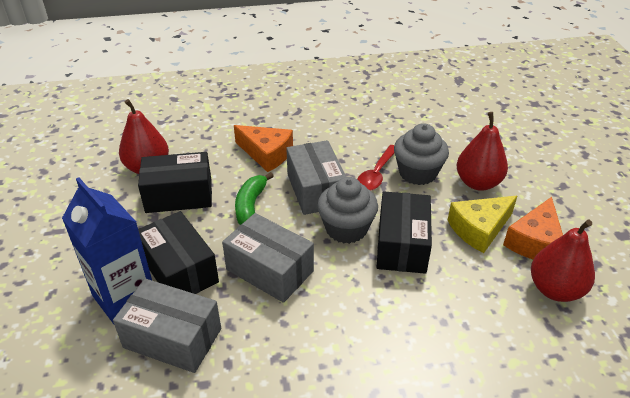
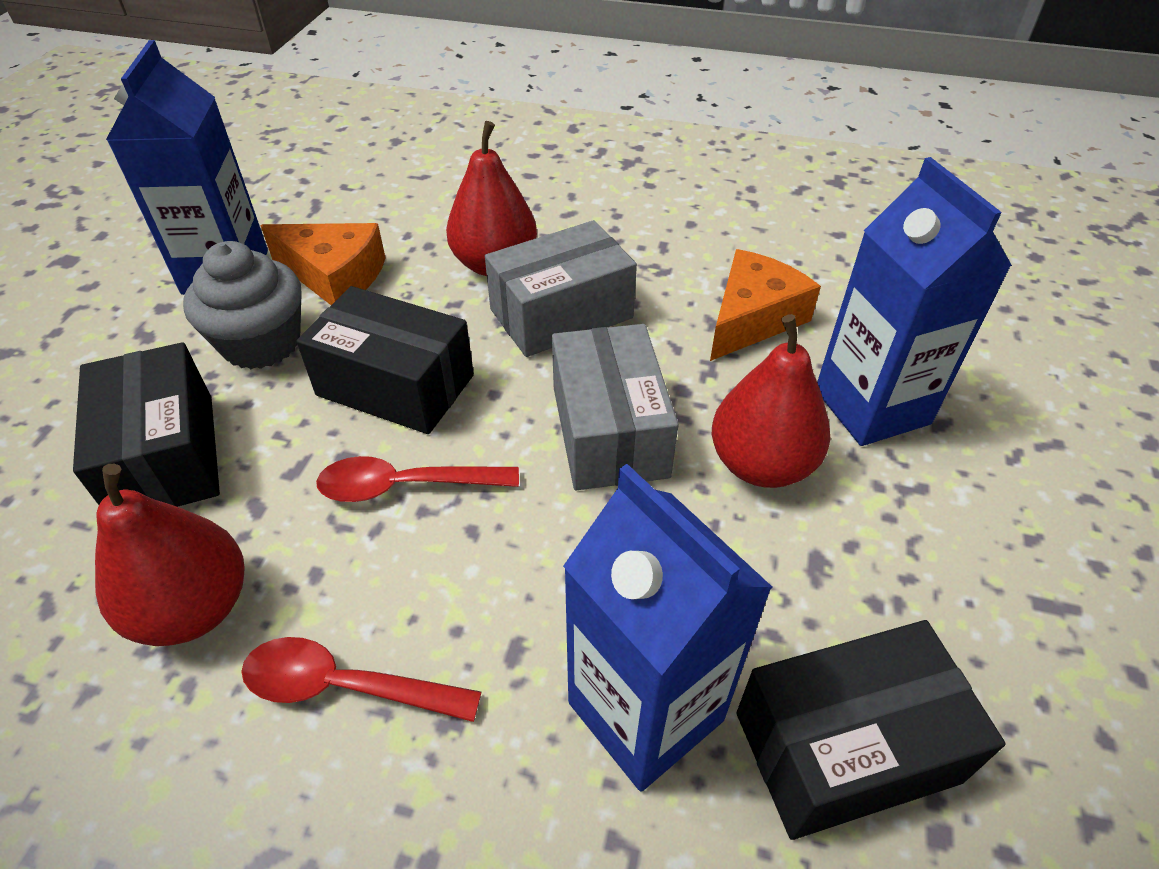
blue carton: 1 -> 3
green banana: 1 -> 0
grey box: 3 -> 2
grey cupcake: 2 -> 1
red spoon: 1 -> 2
yellow cheese: 1 -> 0

